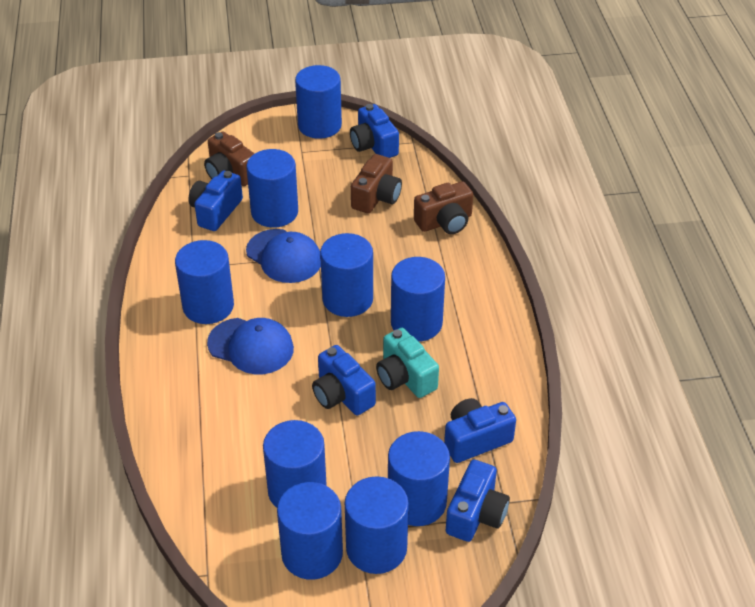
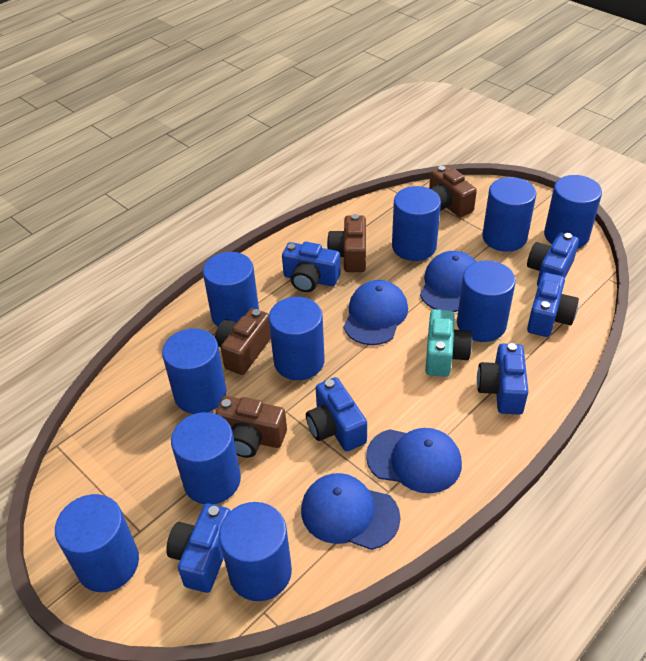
blue camera: 5 -> 6
blue cap: 2 -> 4
blue cylinder: 9 -> 10
brown camera: 3 -> 4

